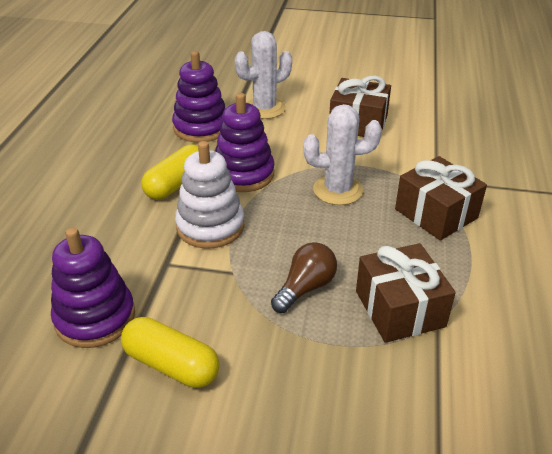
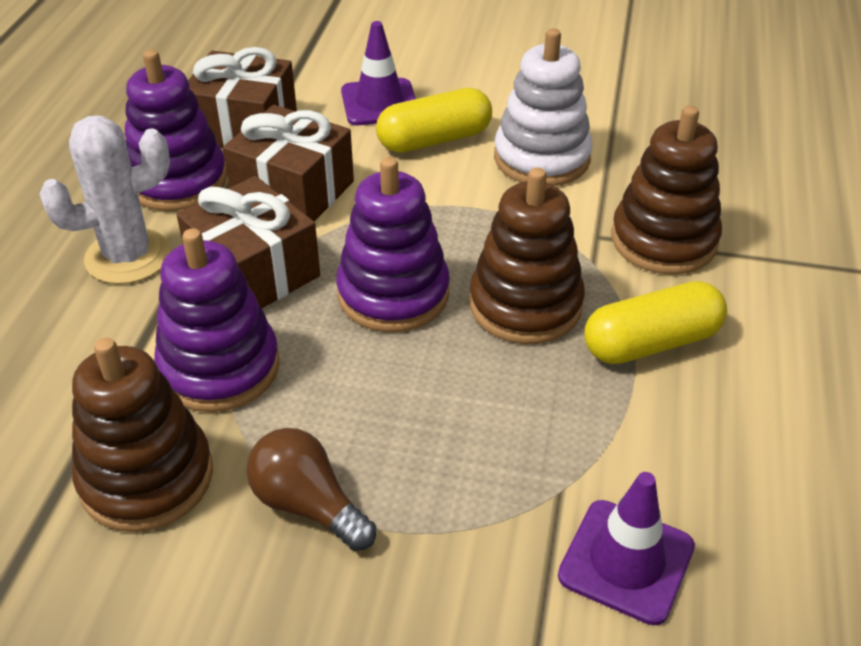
brown stacking toy: 0 -> 3
purple traffic cone: 0 -> 2
white cactus: 2 -> 1

